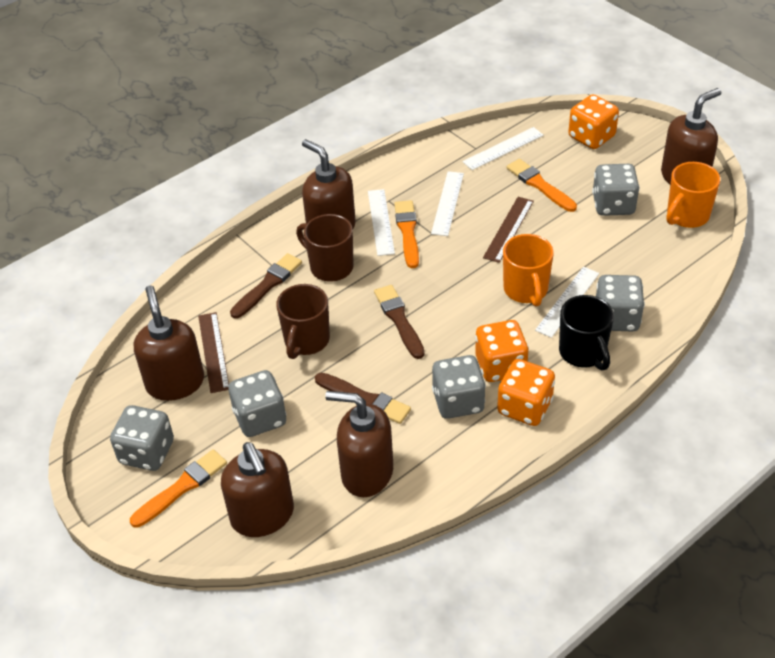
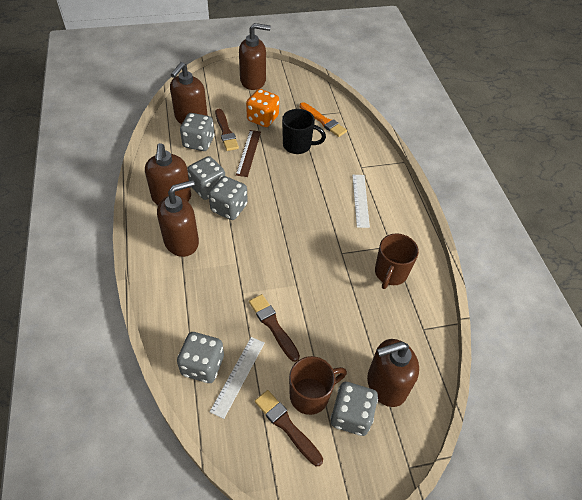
brown ruler: 2 -> 1
orange brush: 3 -> 1
orange dice: 3 -> 1
orange mug: 2 -> 0
white ruler: 4 -> 2

